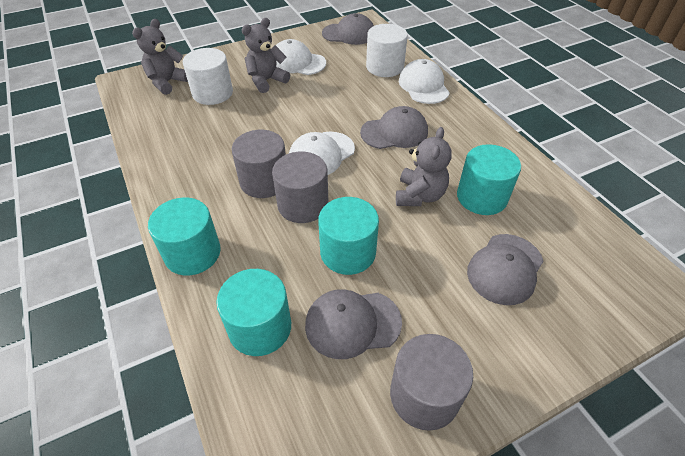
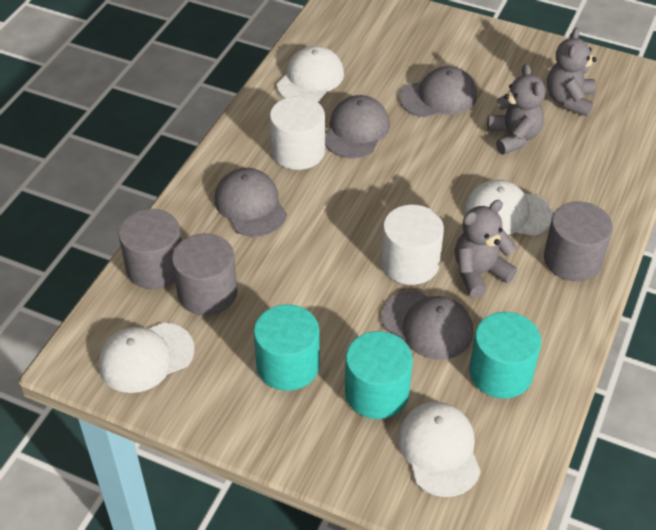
turquoise cylinder: 4 -> 3
white cap: 3 -> 4

